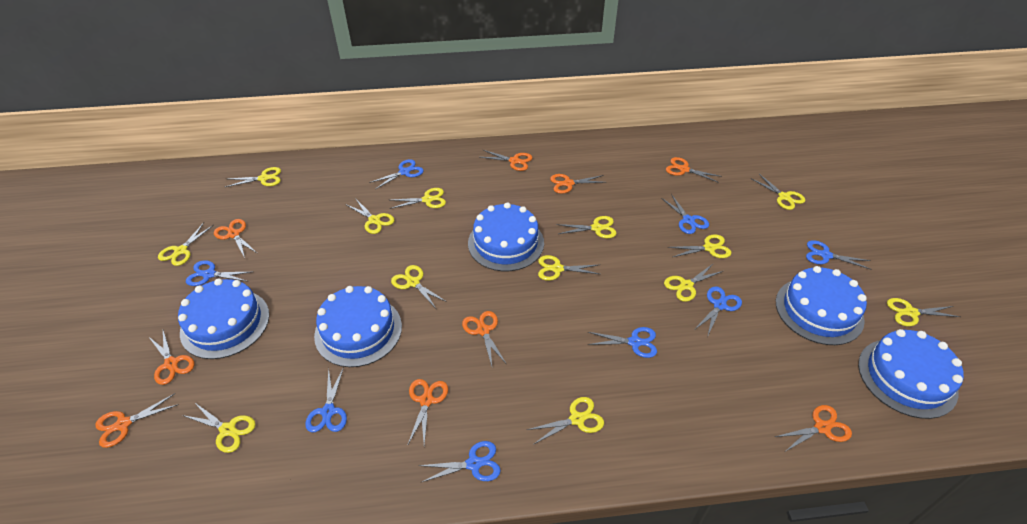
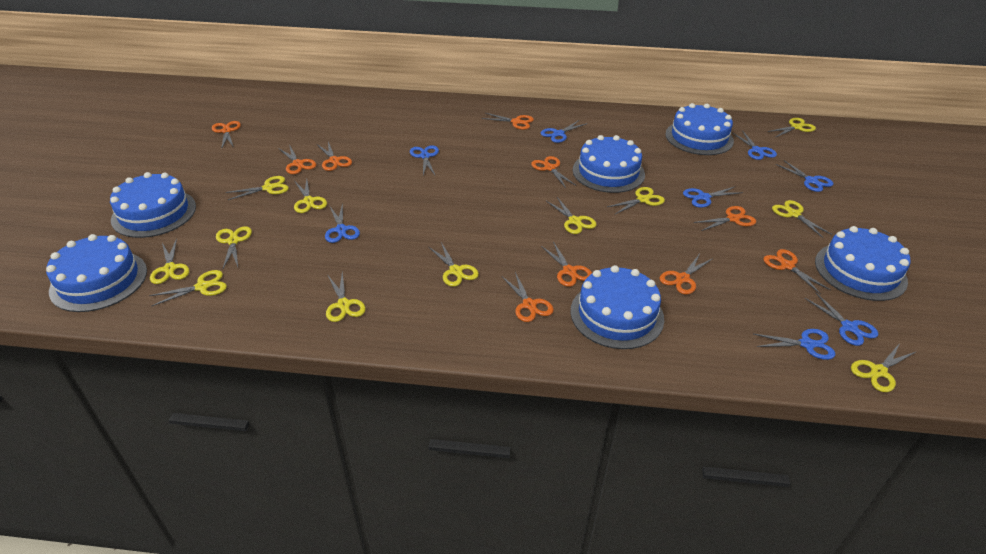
blue cake: 5 -> 6
orange scissors: 9 -> 10
yellow scissors: 13 -> 12

